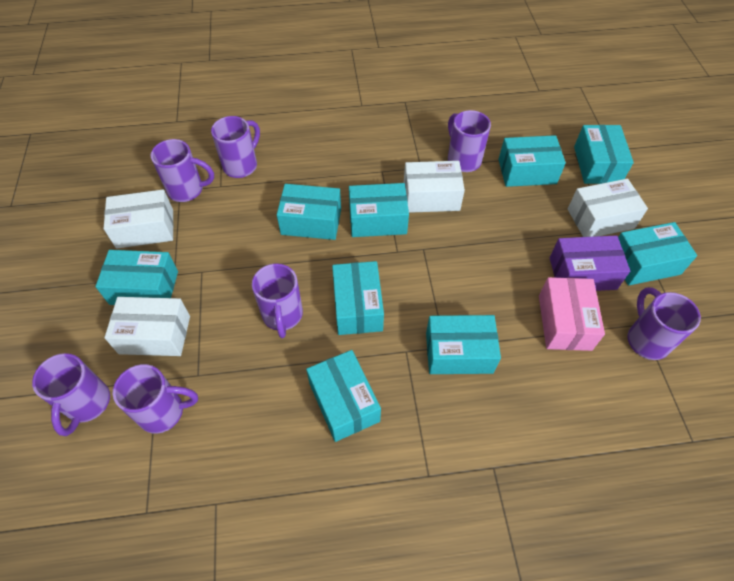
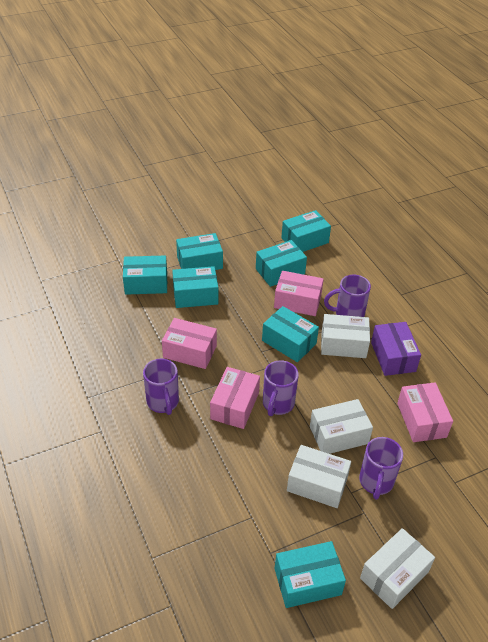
pink box: 1 -> 4
purple mug: 7 -> 4
turquoise box: 9 -> 7

